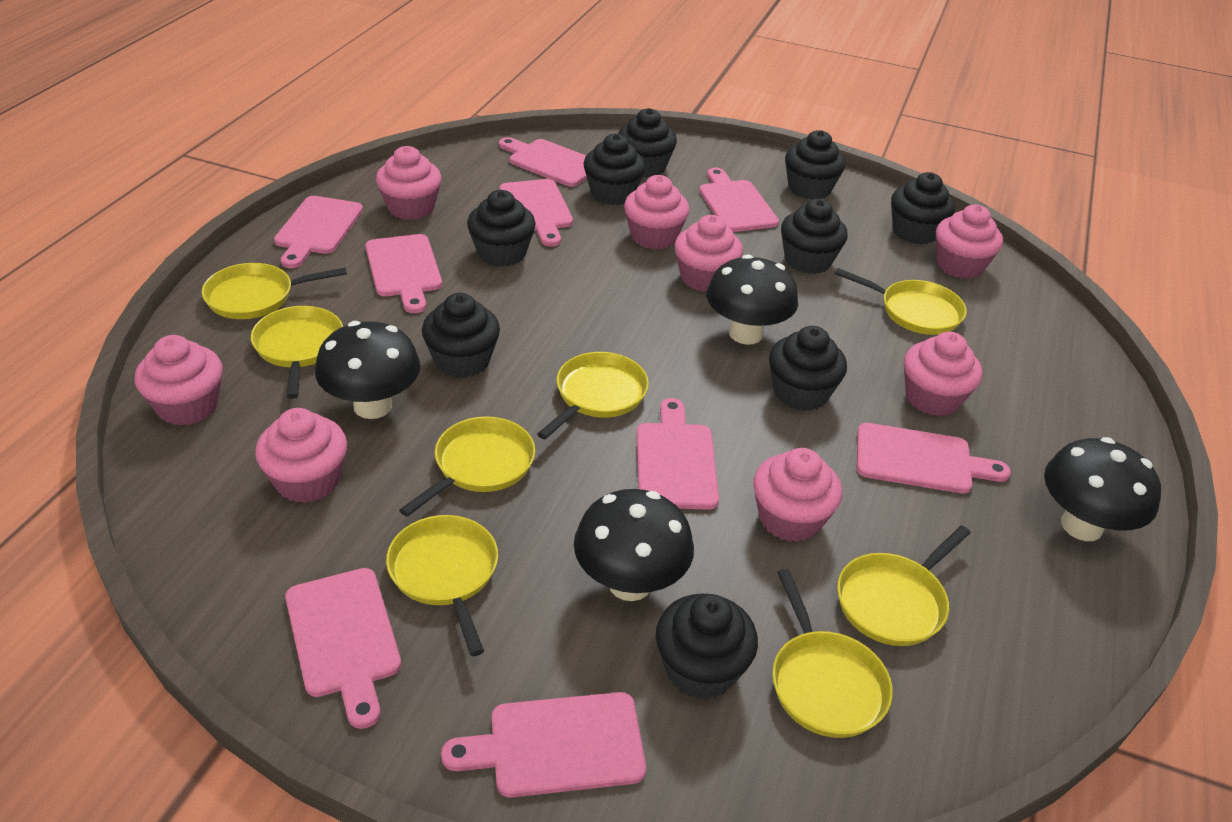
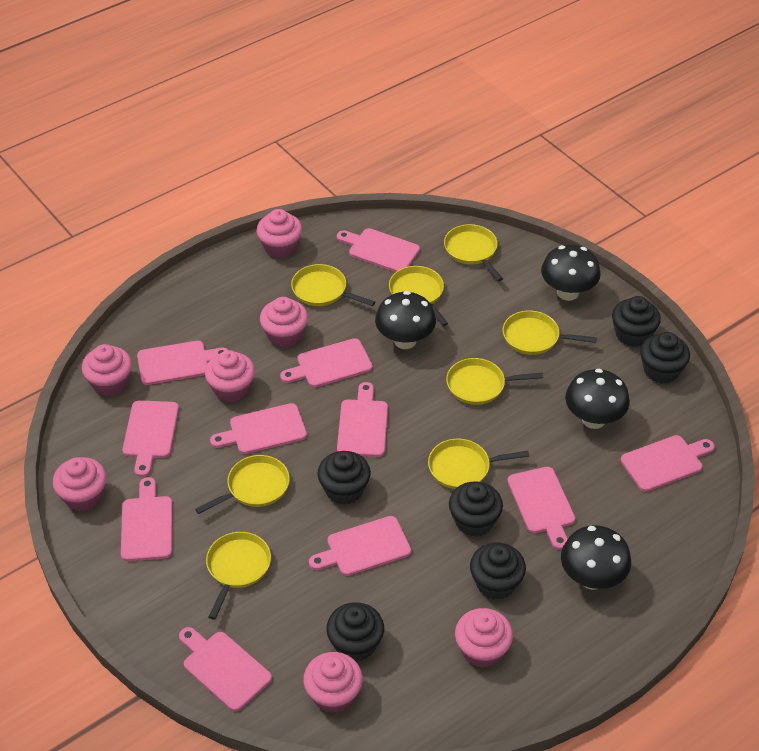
black cupcake: 9 -> 6
pink cupcake: 8 -> 7
pink cutting board: 9 -> 11

